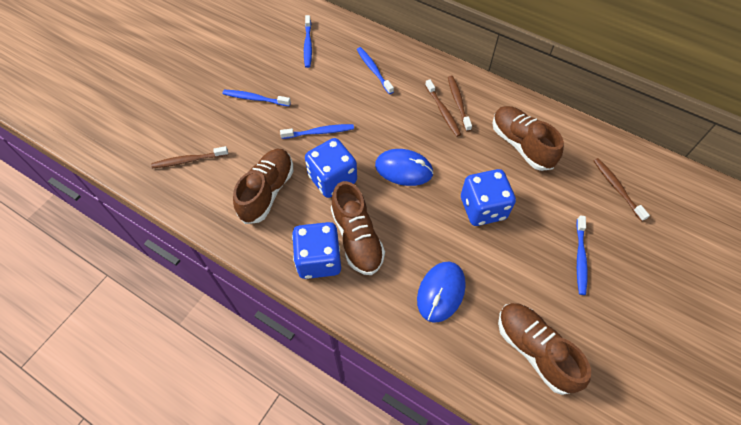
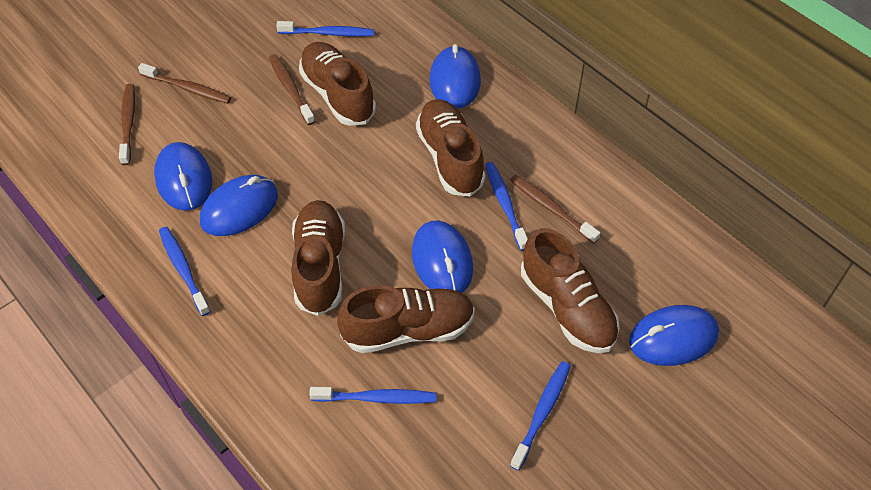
blue dice: 3 -> 0
blue mouse: 2 -> 5
brown shoe: 4 -> 5

